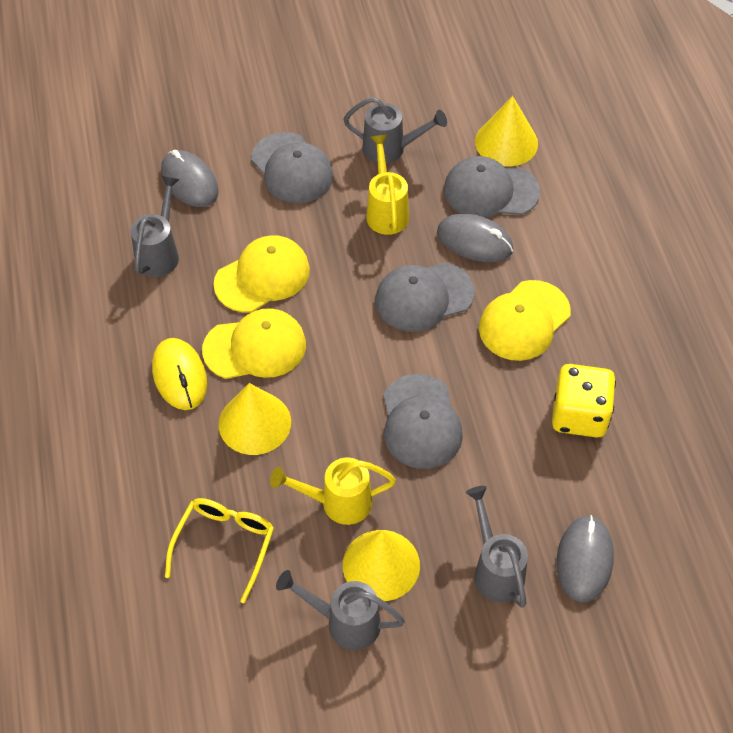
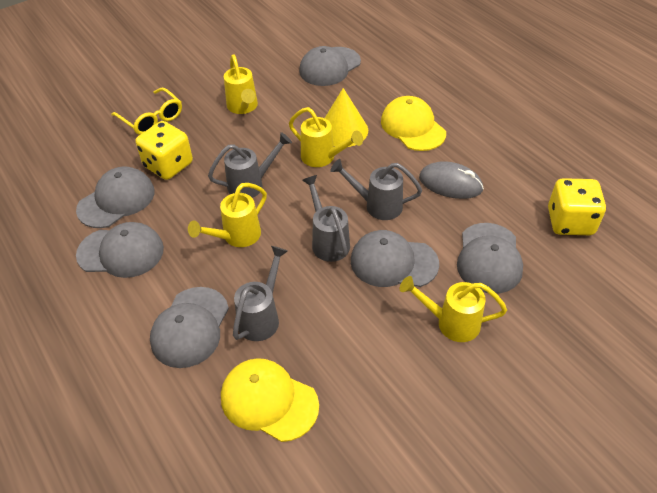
grey cap: 4 -> 6
grey mouse: 3 -> 1
yellow cap: 3 -> 2
yellow cone: 3 -> 1
yellow dice: 1 -> 2
yellow mouse: 1 -> 0
yellow watering can: 2 -> 4

